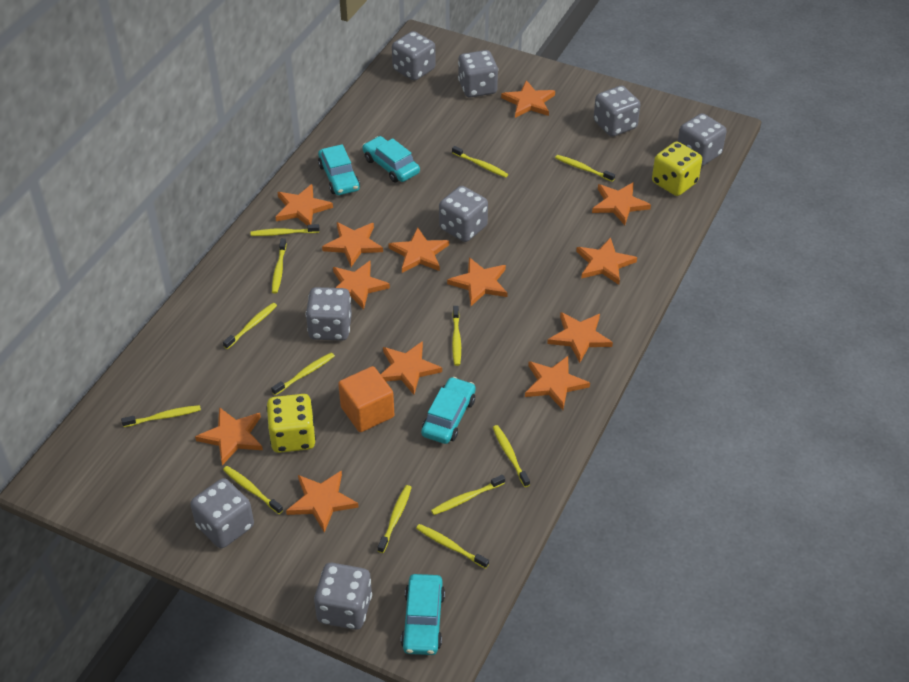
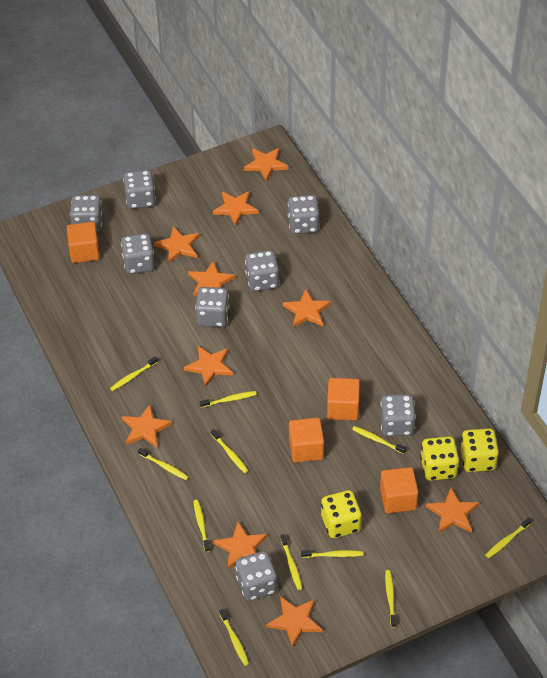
orange cube: 1 -> 4
orange star: 13 -> 10
turquoise car: 4 -> 0
yellow dice: 2 -> 3
yellow toothbrush: 13 -> 11

